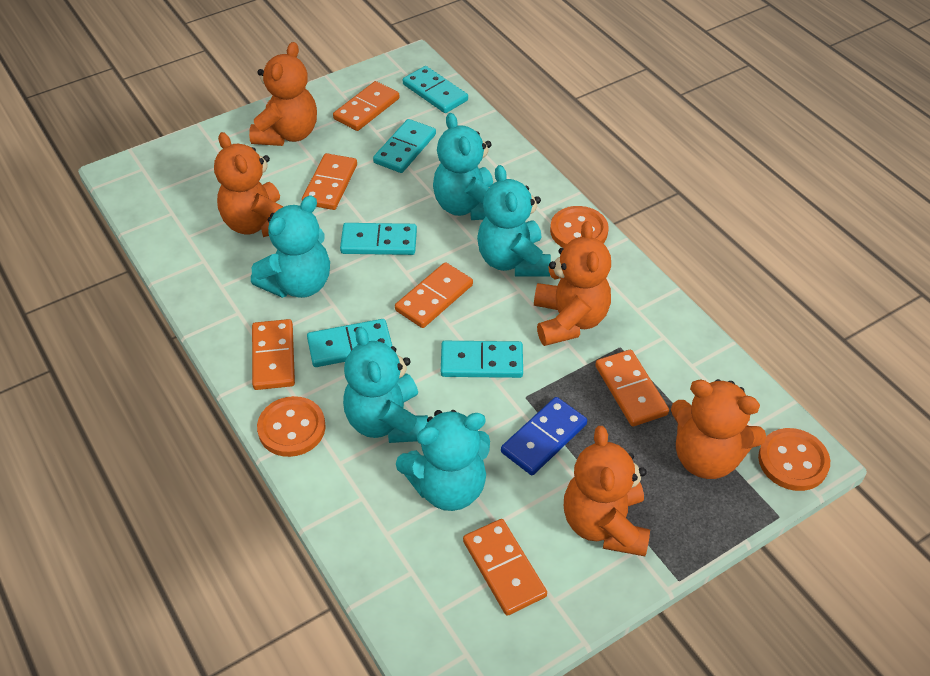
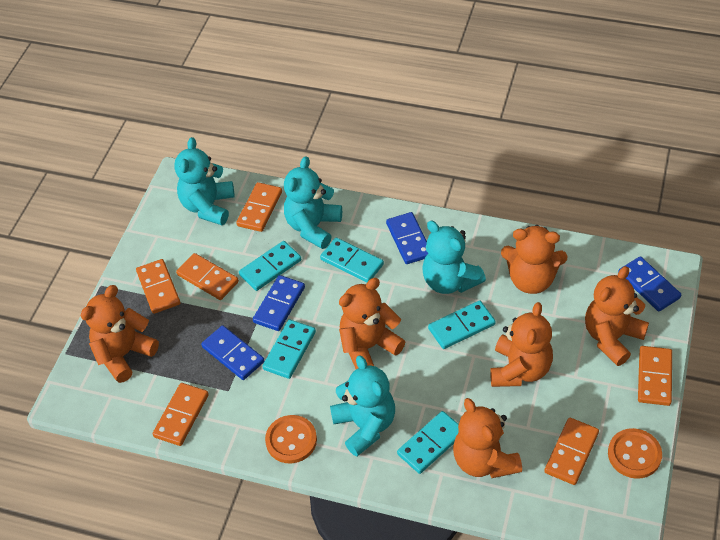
blue domino: 1 -> 4
orange button: 3 -> 2
orange teddy bear: 5 -> 6
turquoise teddy bear: 5 -> 4

